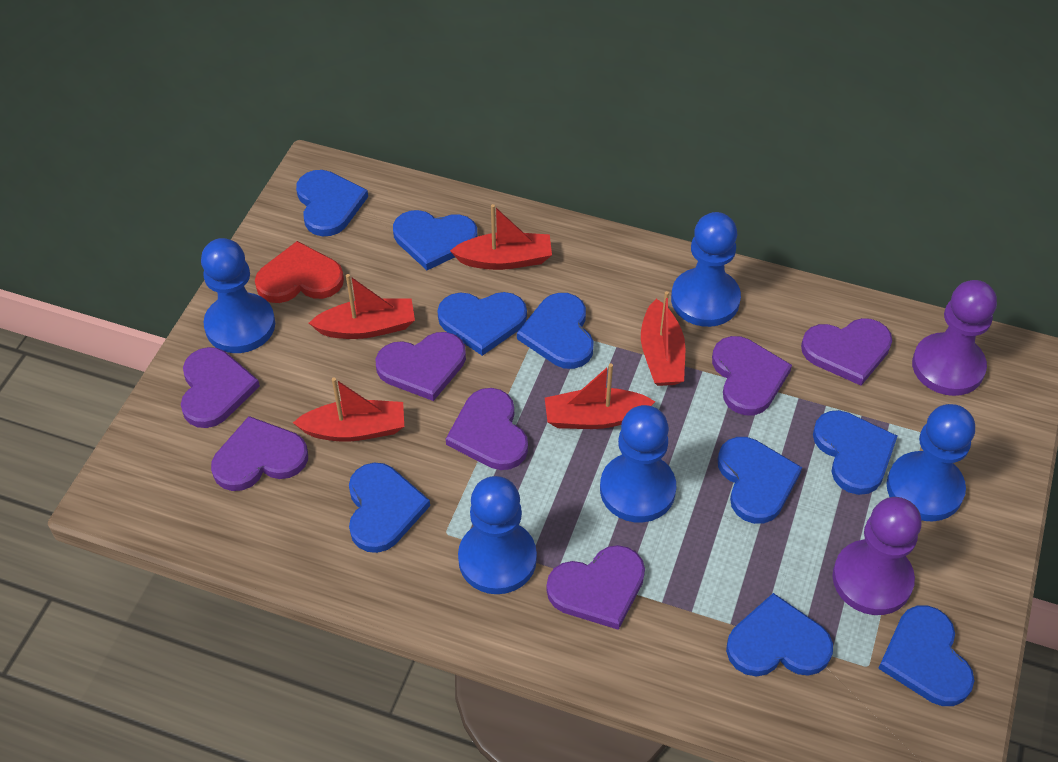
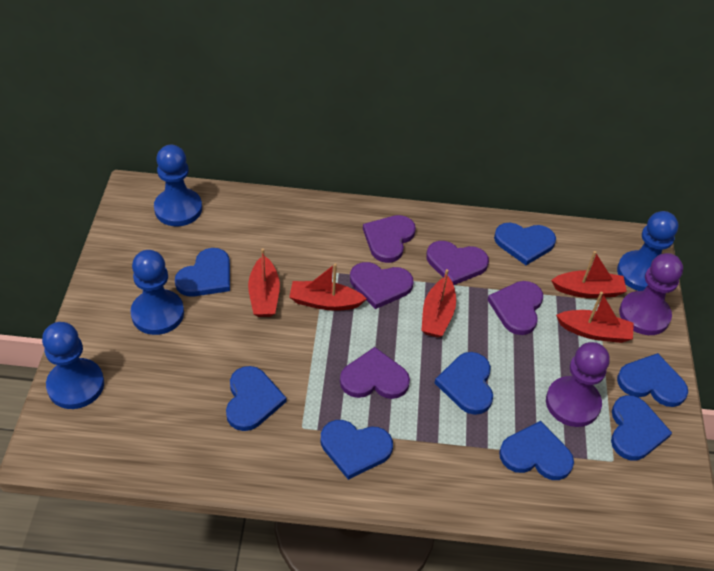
blue heart: 9 -> 8
blue pawn: 5 -> 4
purple heart: 7 -> 5
red heart: 1 -> 0

